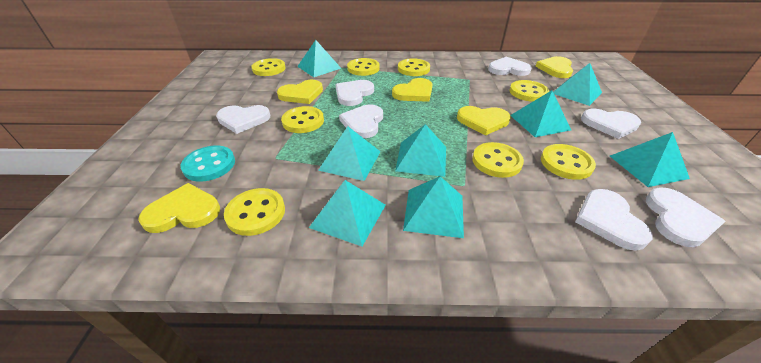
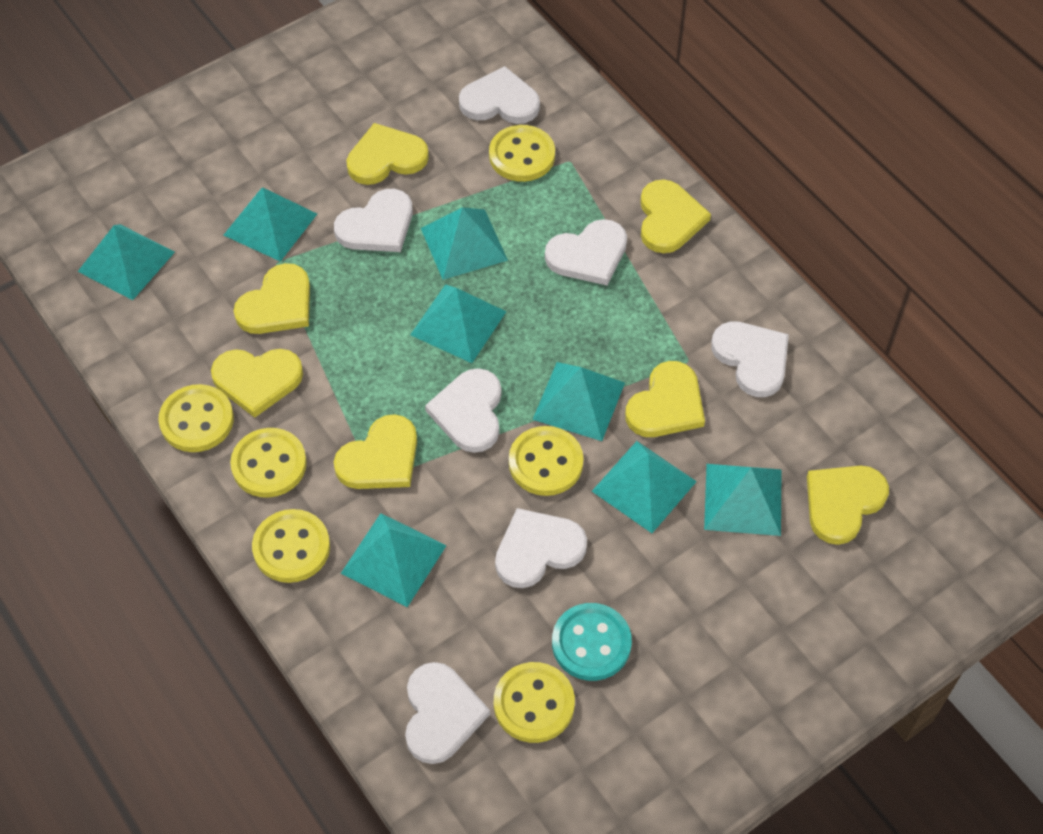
yellow button: 8 -> 6
yellow heart: 5 -> 7

